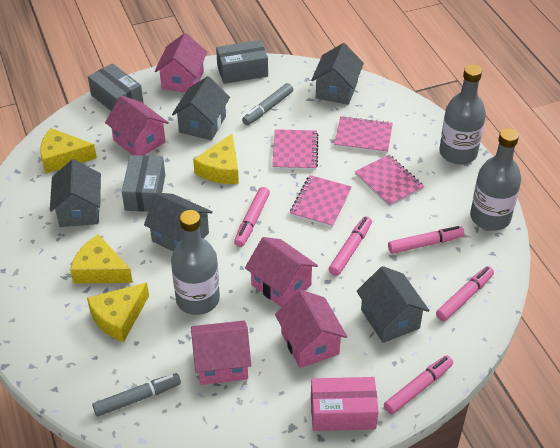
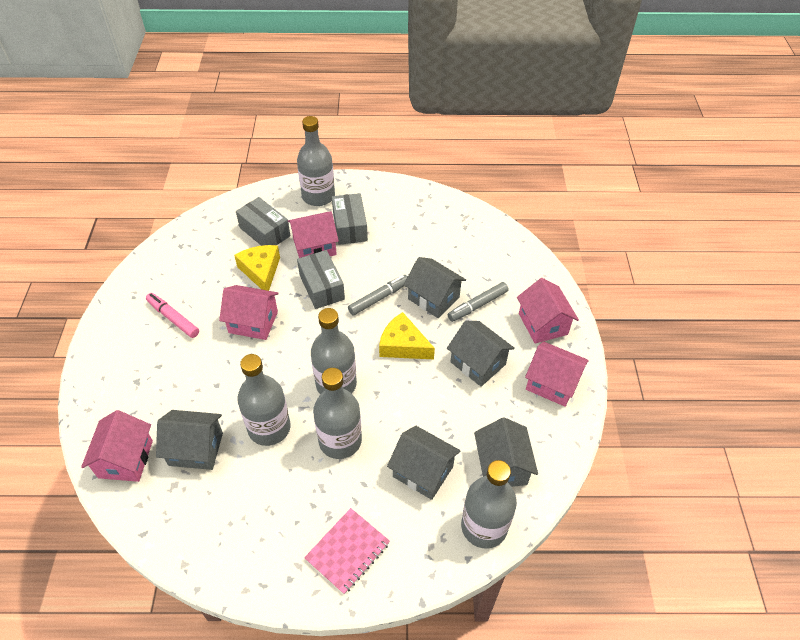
grey bottle: 3 -> 5
pink box: 1 -> 0
pink marker: 5 -> 1
pink notebook: 4 -> 1
yellow cheese: 4 -> 2

